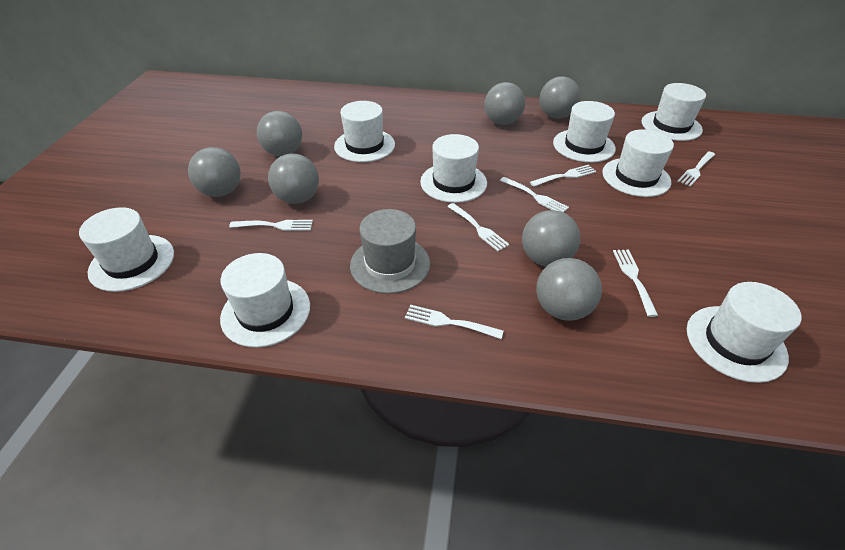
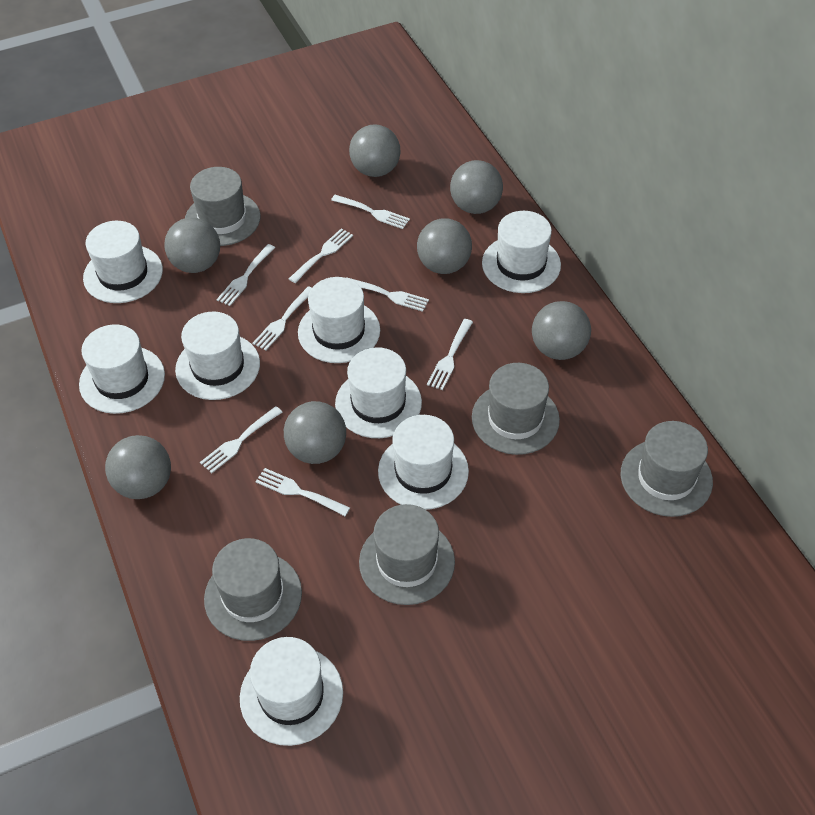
grey hat: 1 -> 5
white fork: 7 -> 8

